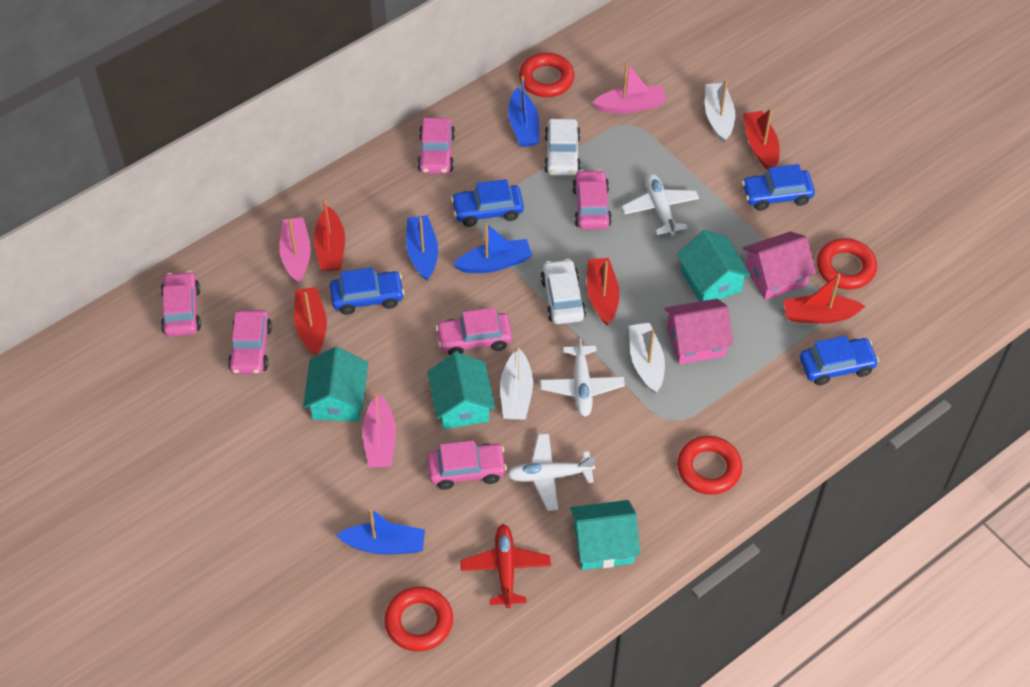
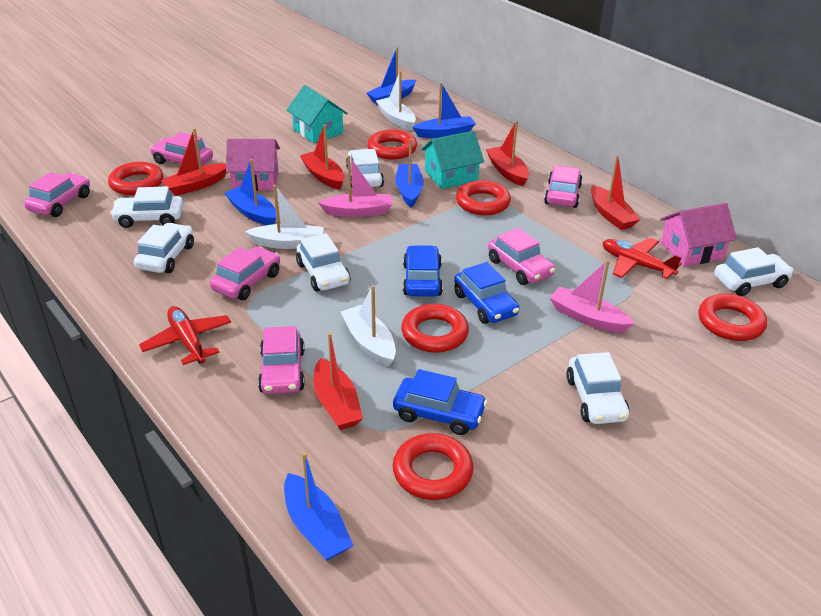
blue boat: 4 -> 5
blue car: 4 -> 3
pink boat: 3 -> 2
red plane: 1 -> 2
red ring: 4 -> 6
turquoise house: 4 -> 2
white car: 2 -> 6
white plane: 3 -> 0

